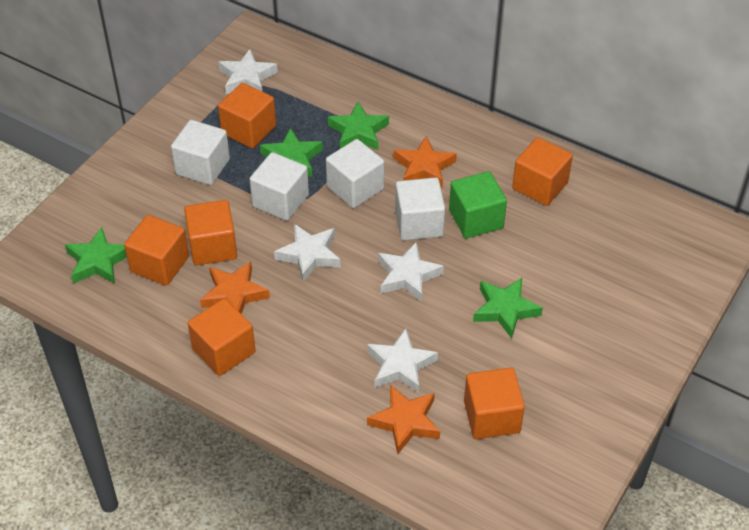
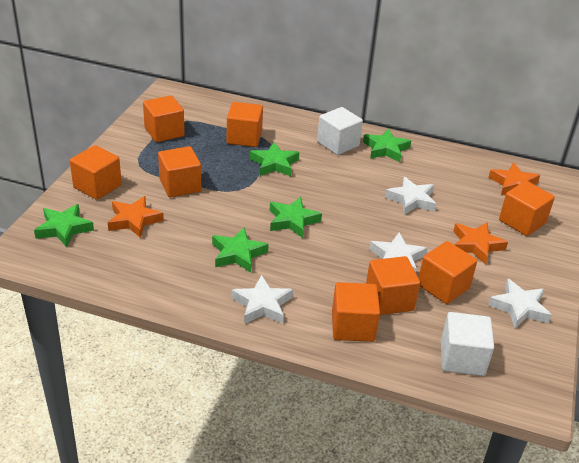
green cube: 1 -> 0
green star: 4 -> 5
orange cube: 6 -> 8
white cube: 4 -> 2

